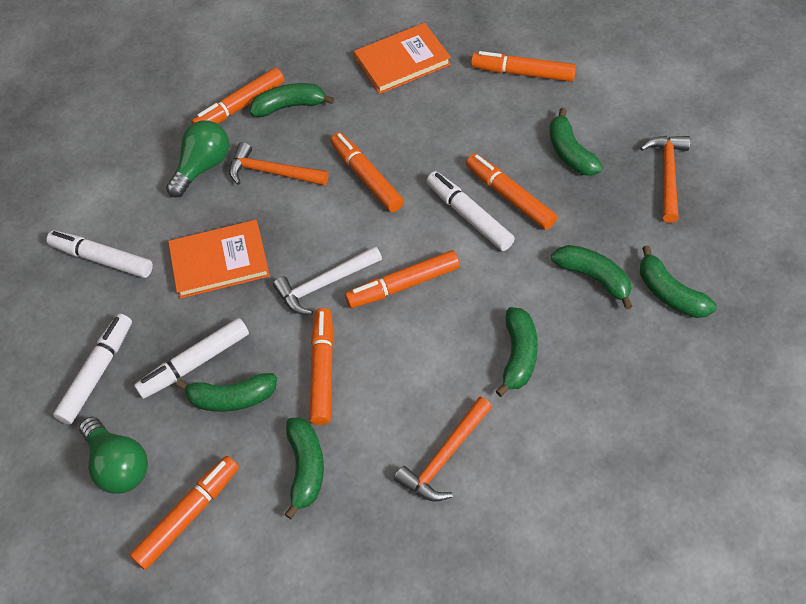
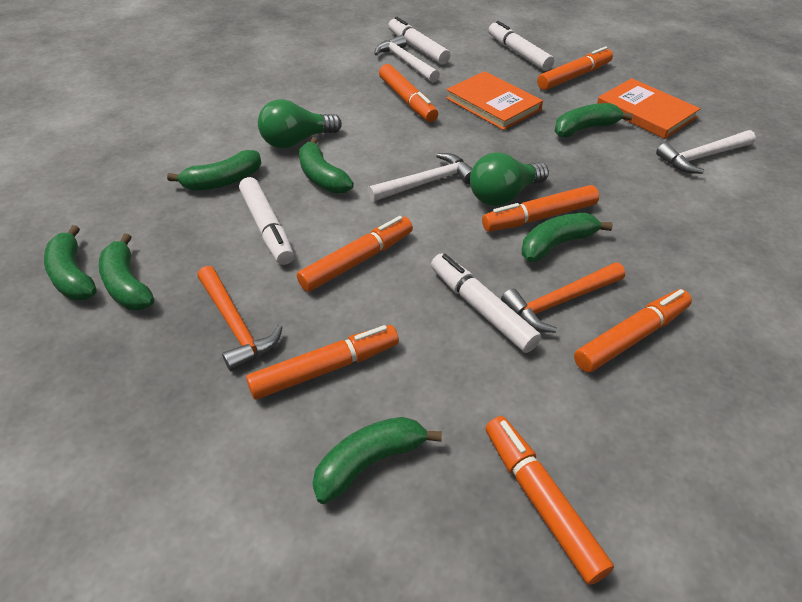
orange hammer: 3 -> 2
white hammer: 1 -> 3

